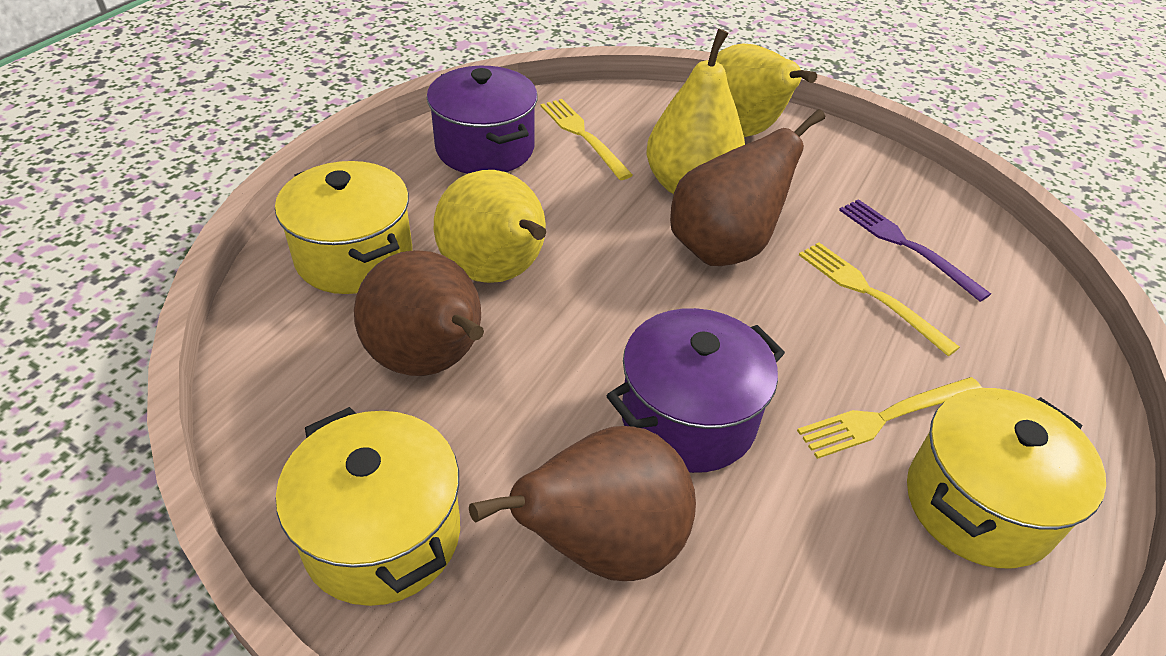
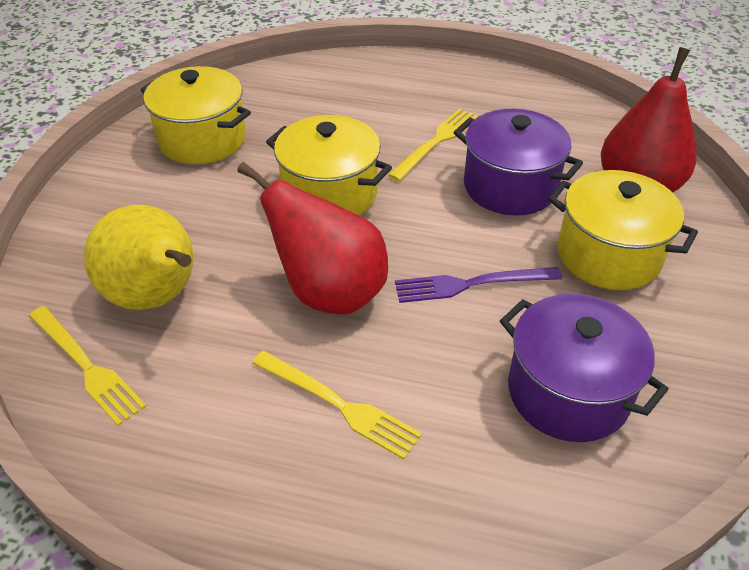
brown pear: 3 -> 0
red pear: 0 -> 2
yellow pear: 3 -> 1

